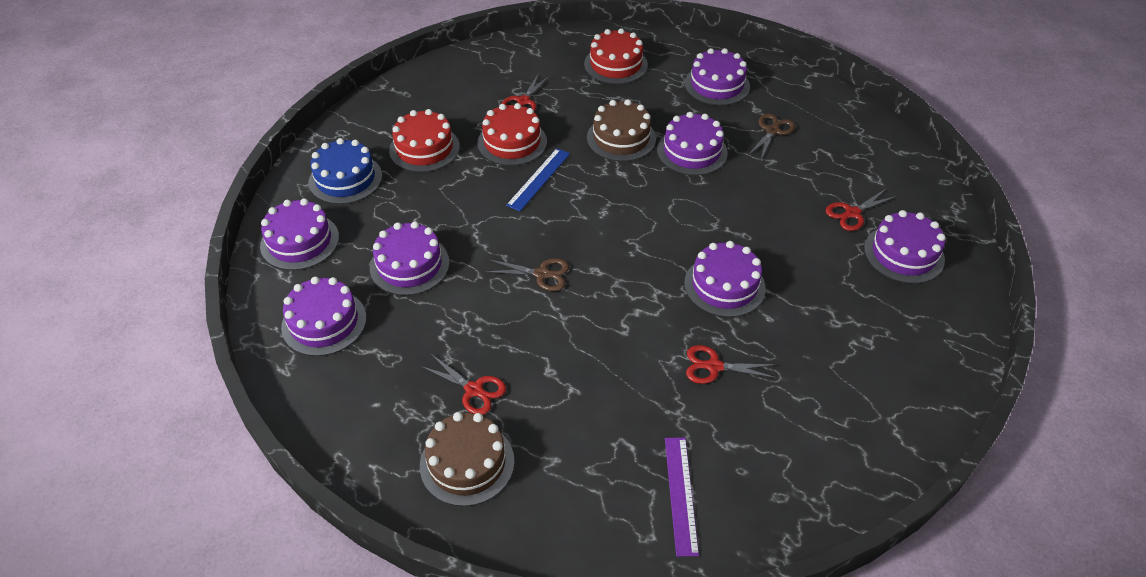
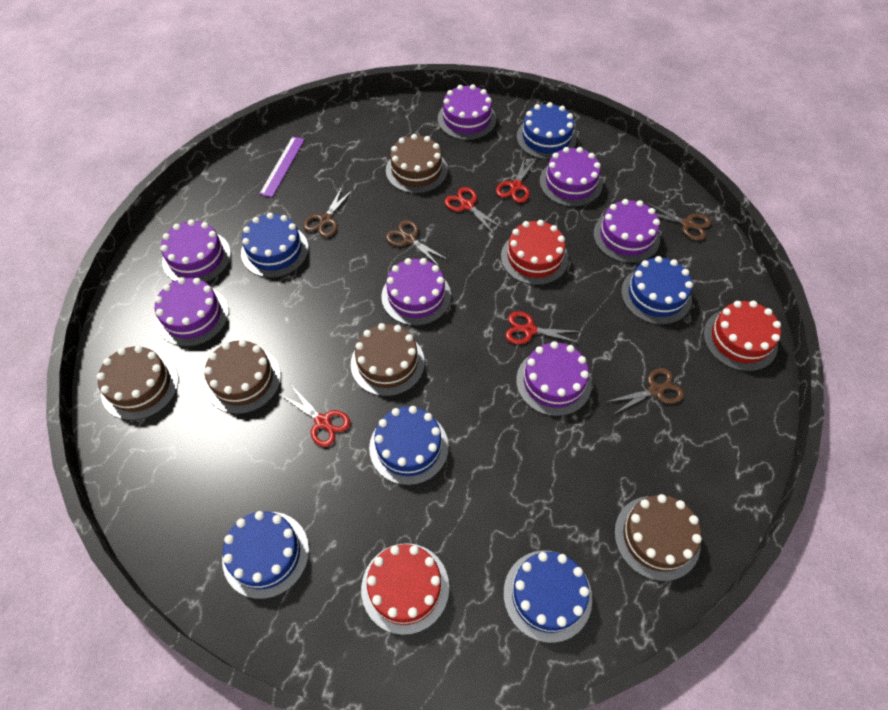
blue cake: 1 -> 6
blue ruler: 1 -> 0
brown cake: 2 -> 5
brown scissors: 2 -> 4

